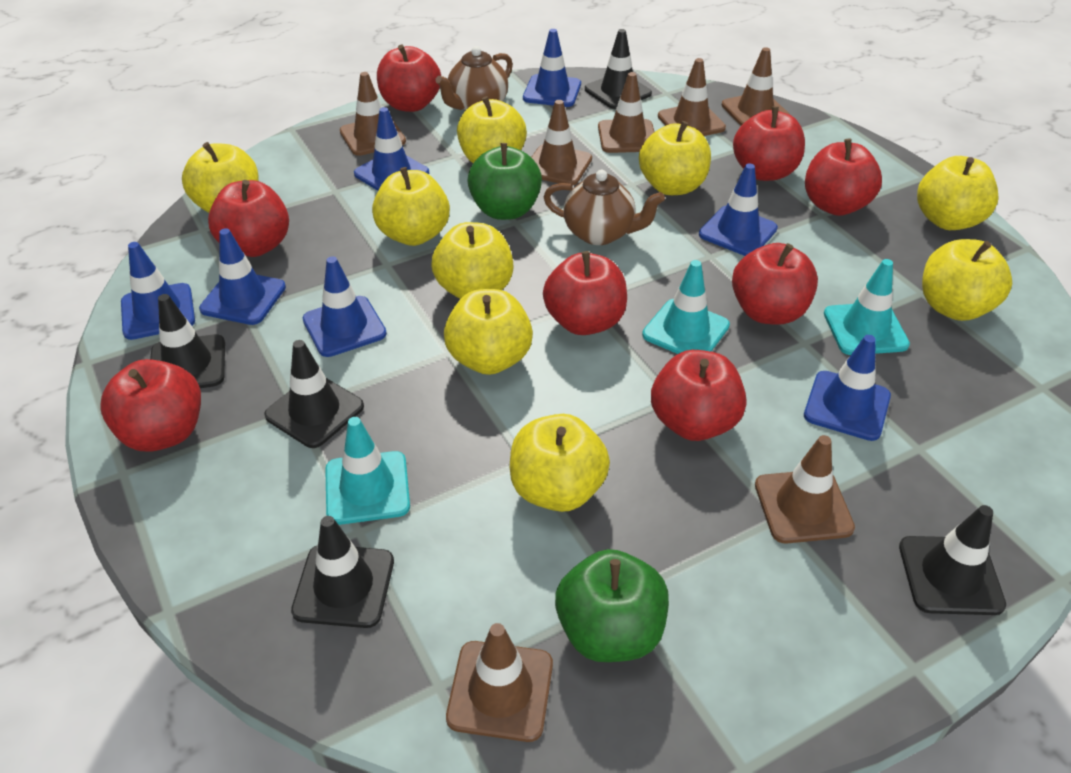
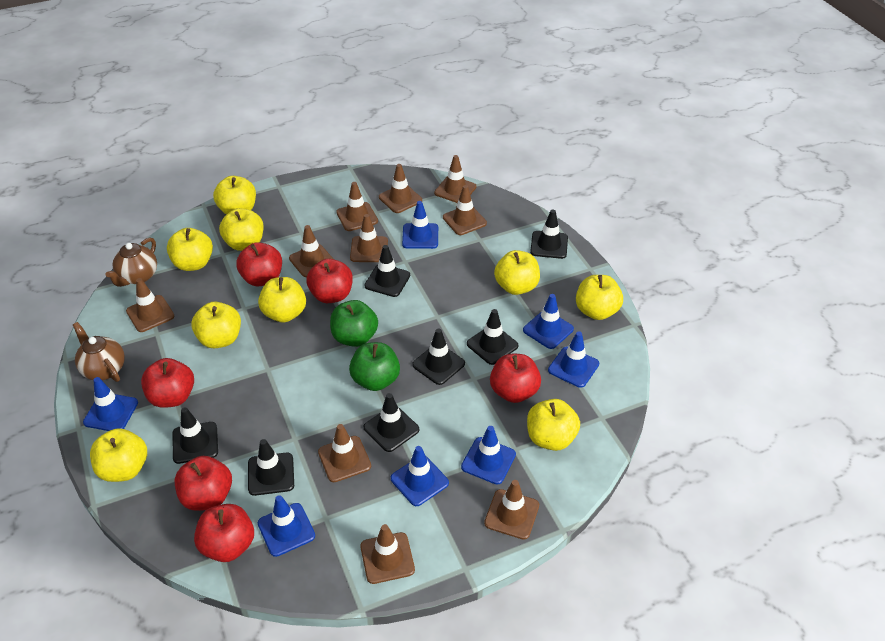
black traffic cone: 5 -> 7
brown traffic cone: 7 -> 10
red apple: 8 -> 6
turquoise traffic cone: 3 -> 0

